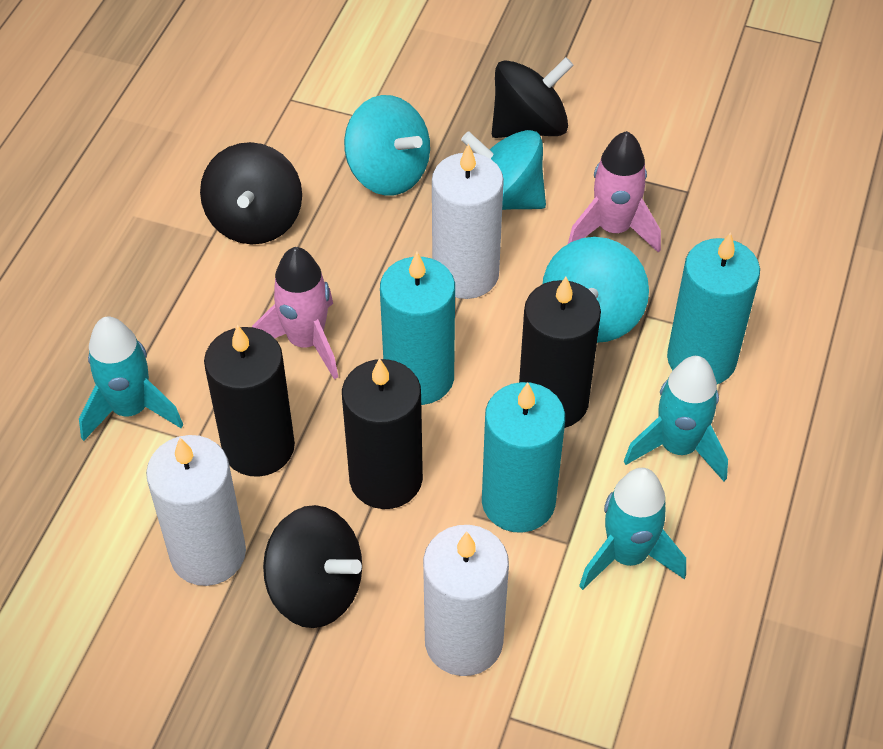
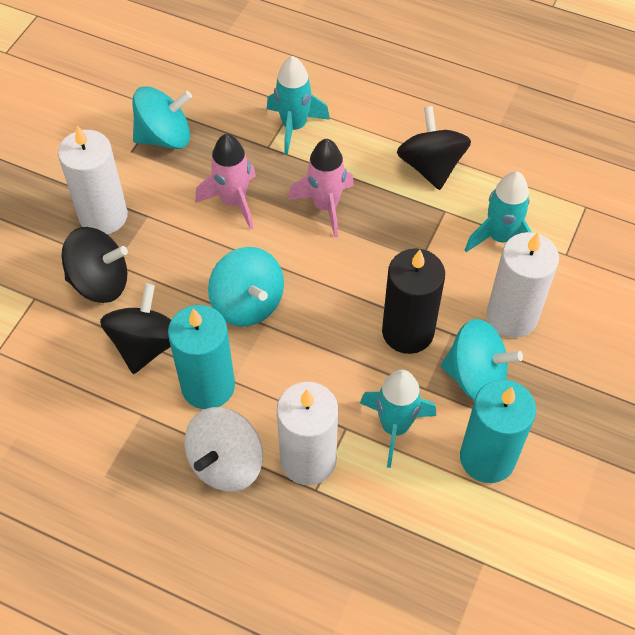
black candle: 3 -> 1
turquoise candle: 3 -> 2
white spinning top: 0 -> 1

